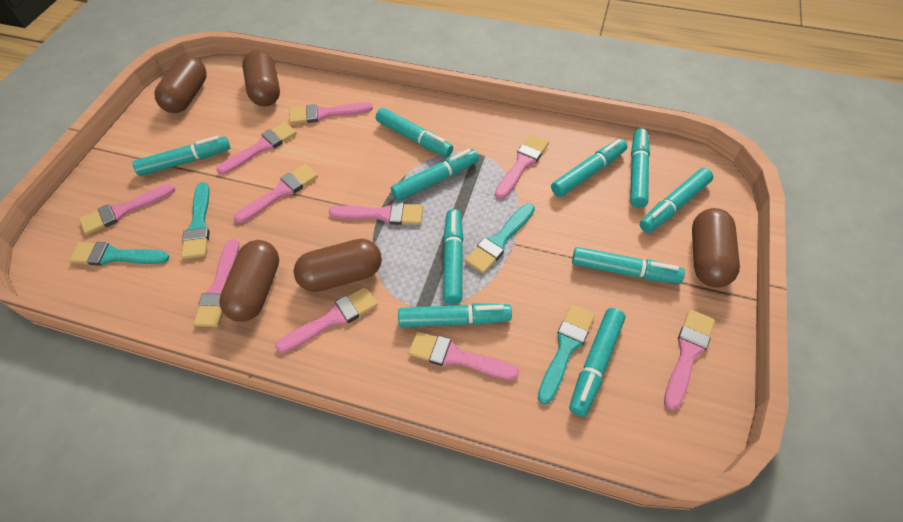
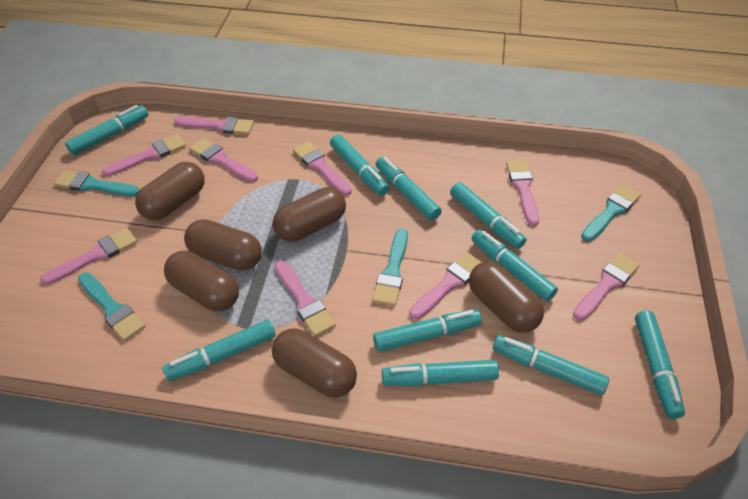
brown capsule: 5 -> 6
pink brush: 10 -> 9

